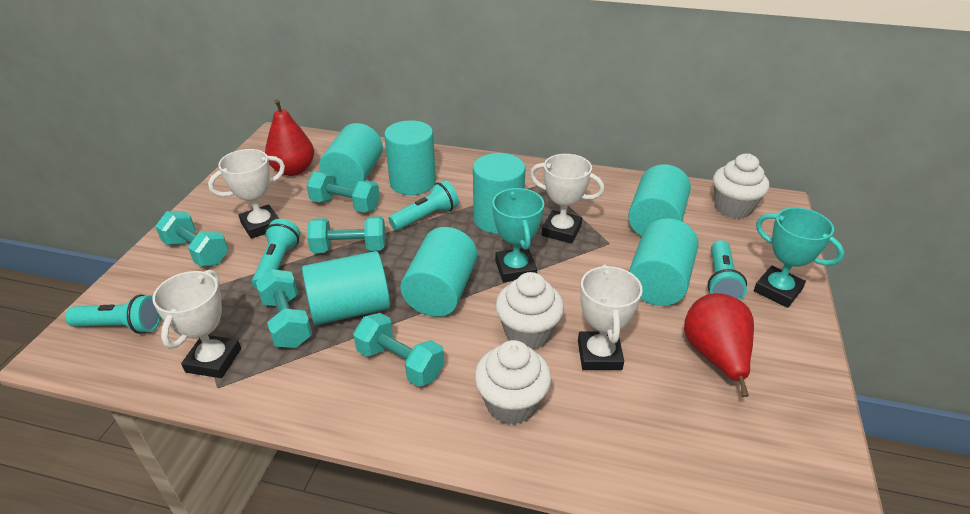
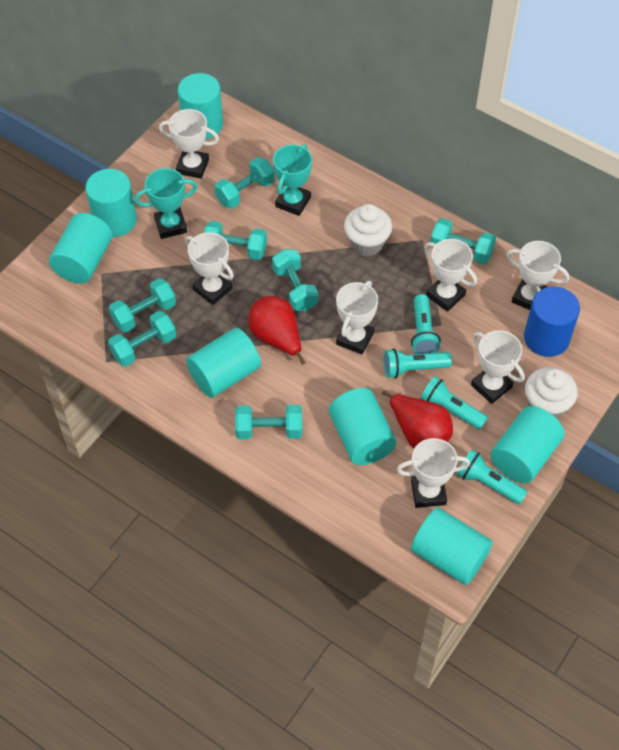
blue cylinder: 0 -> 1
turquoise dumbbell: 5 -> 7
white cupcake: 3 -> 2
white trophy: 4 -> 7

